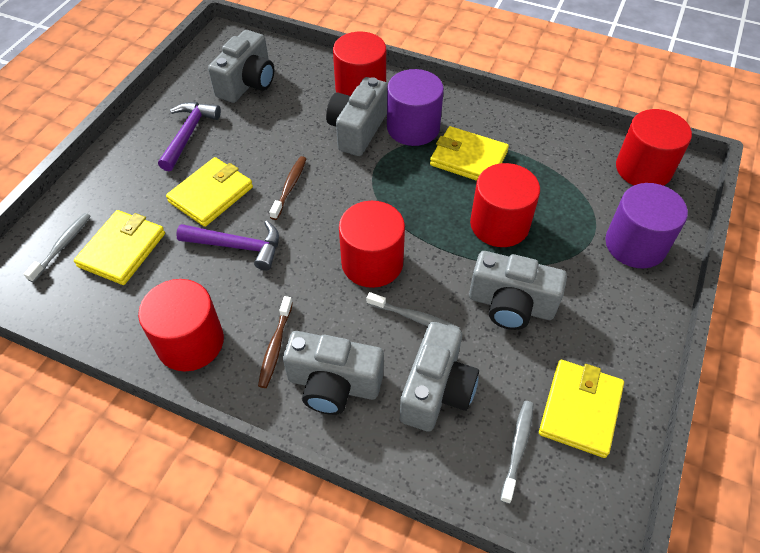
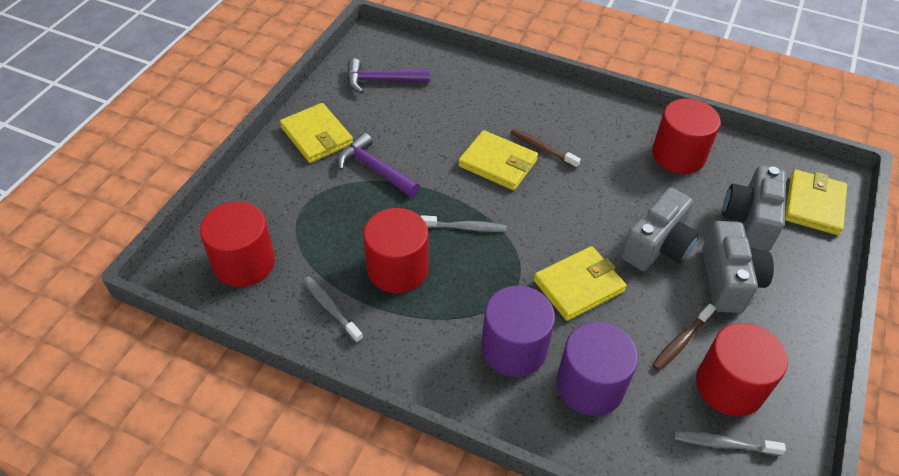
grey camera: 5 -> 3
red cylinder: 5 -> 4

